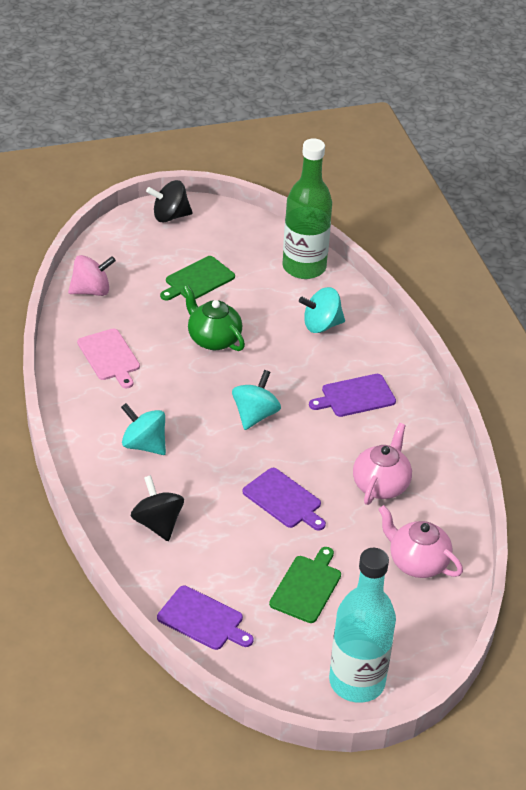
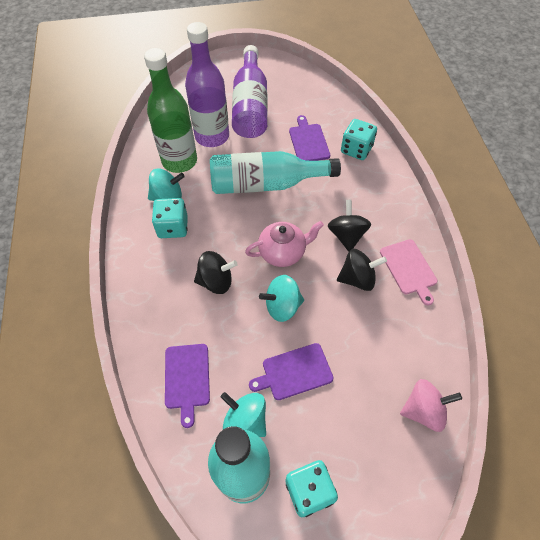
black spinning top: 2 -> 3
green cutting board: 2 -> 0
green teapot: 1 -> 0
pink teapot: 2 -> 1
purple bottle: 0 -> 2
turquoise bottle: 1 -> 2
turquoise dice: 0 -> 3

